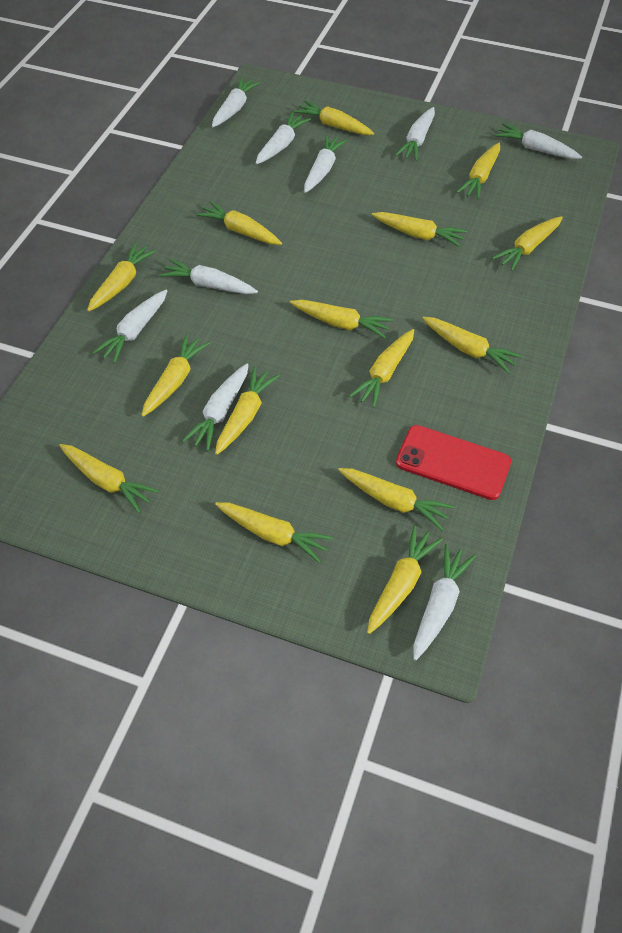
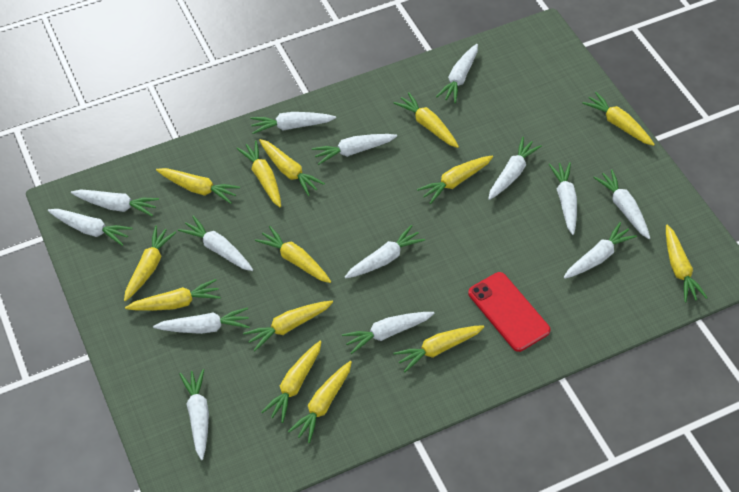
white carrot: 9 -> 14
yellow carrot: 15 -> 14

